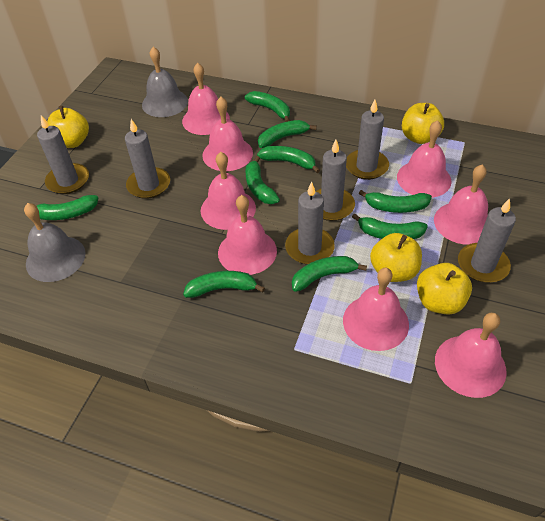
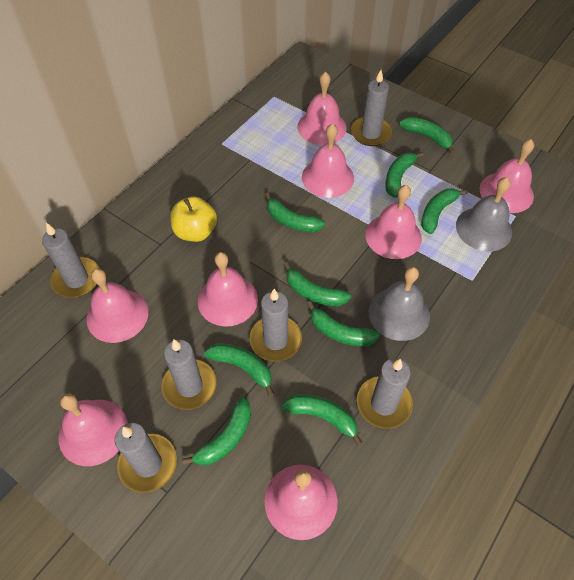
yellow apple: 4 -> 1

